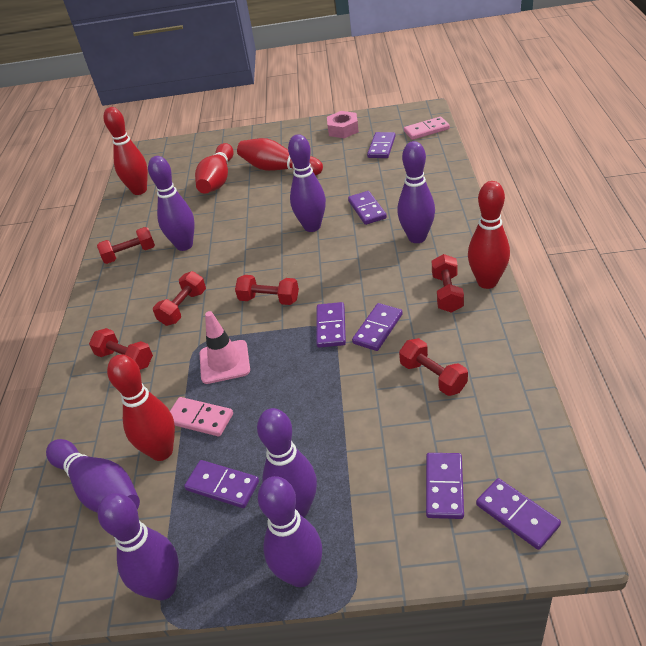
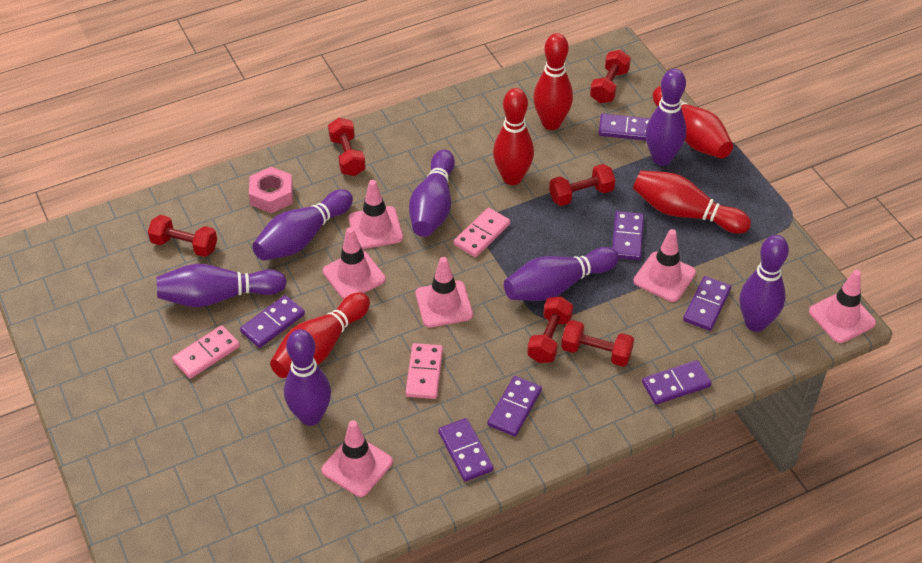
pink domino: 2 -> 3
pink traffic cone: 1 -> 6

